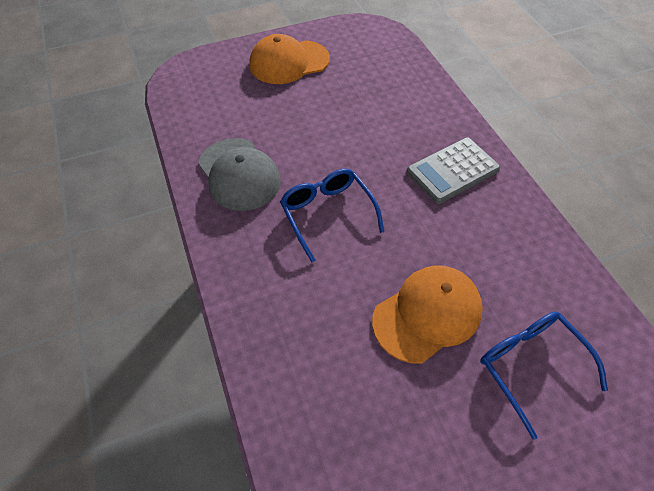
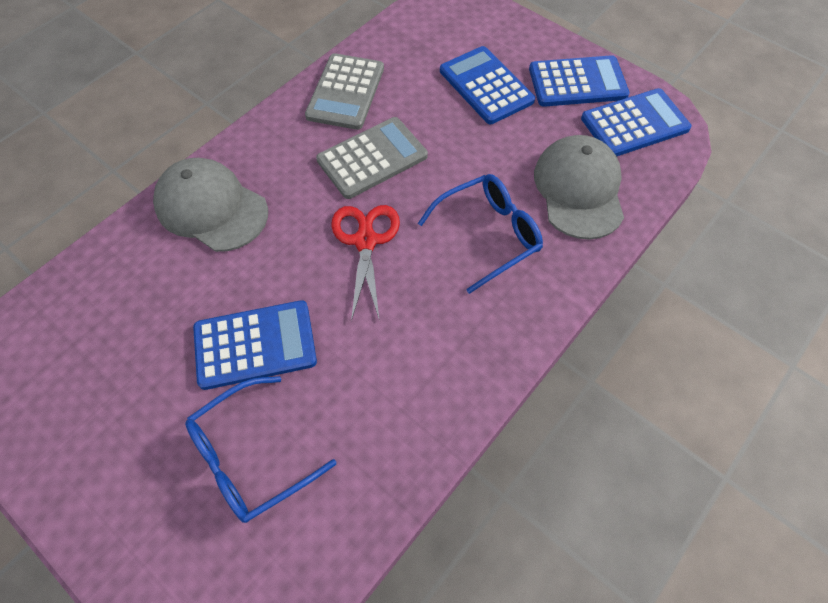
blue calculator: 0 -> 4
grey calculator: 1 -> 2
grey cap: 1 -> 2
orange cap: 2 -> 0
red scissors: 0 -> 1

